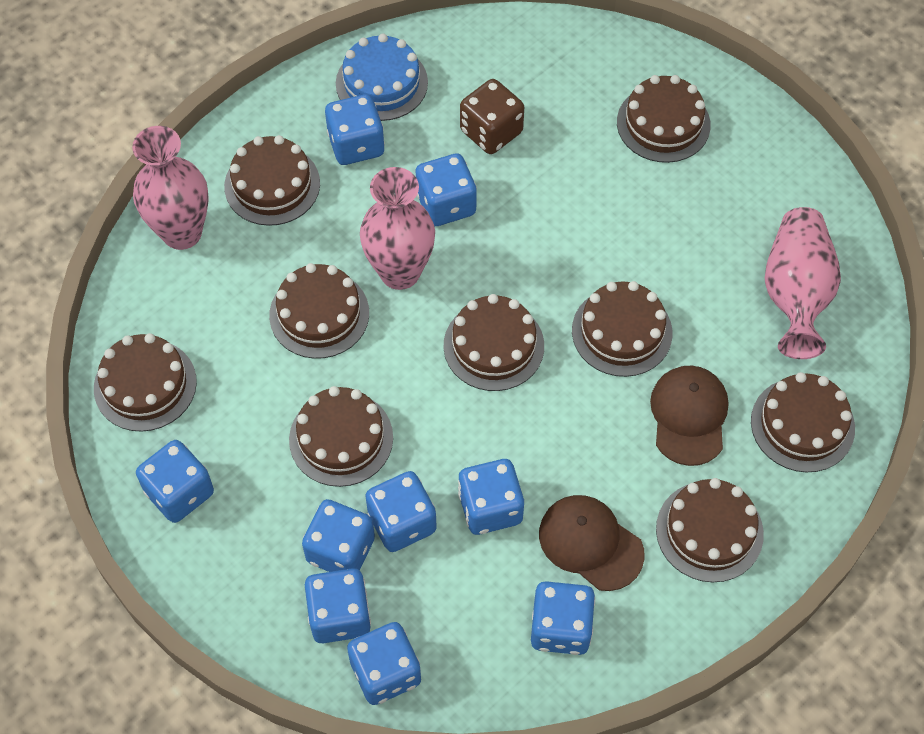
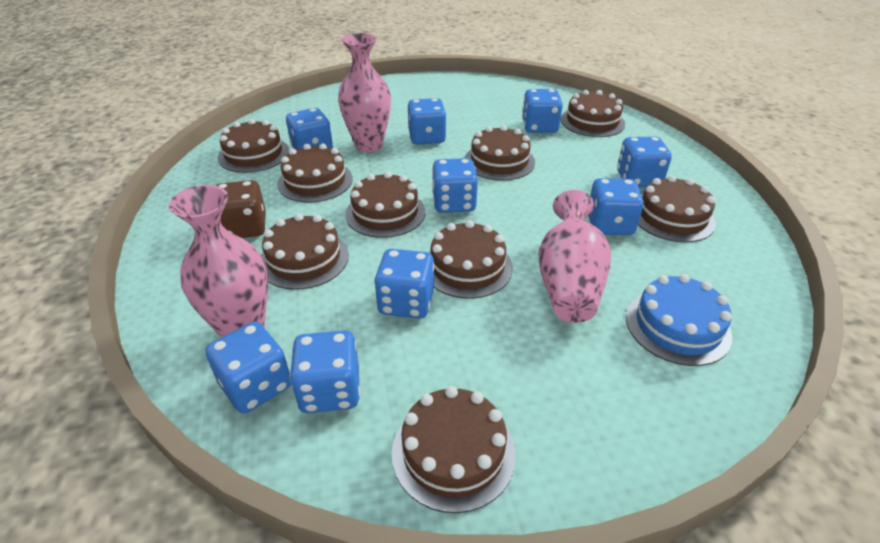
brown cap: 2 -> 0

